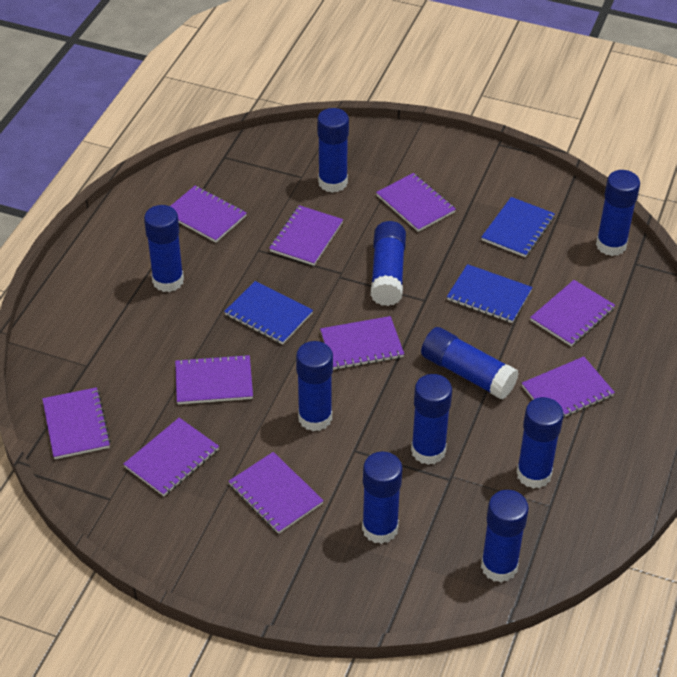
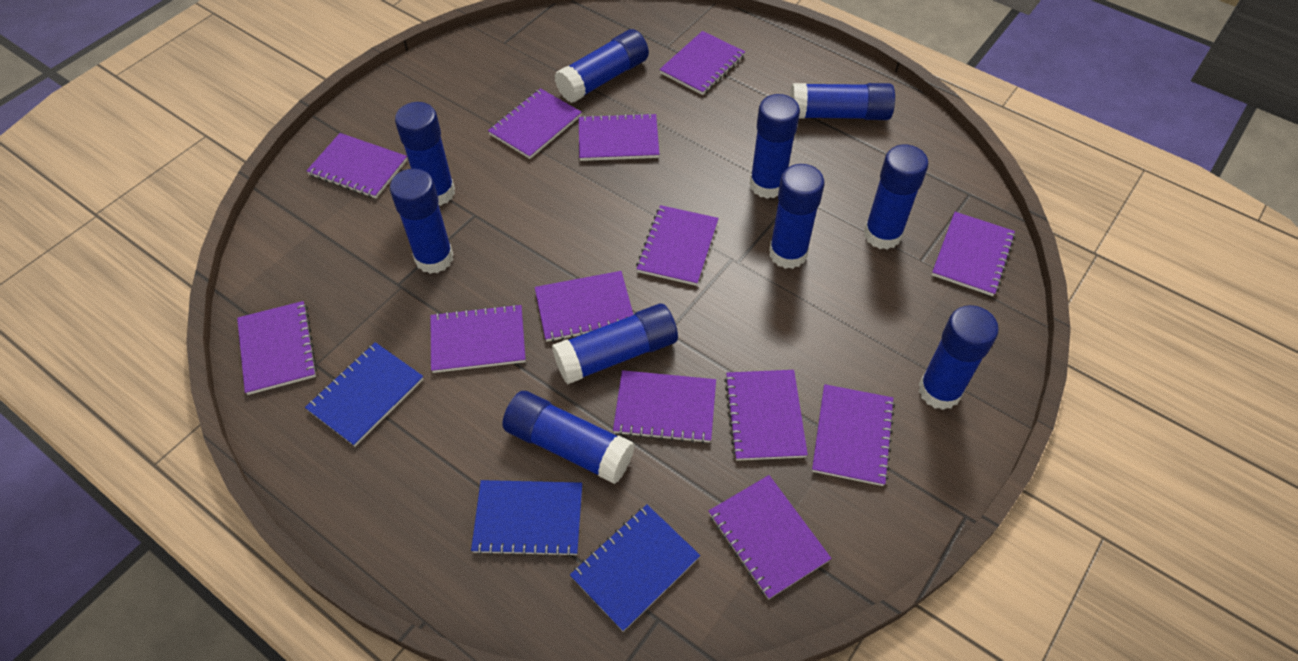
purple notebook: 10 -> 13

